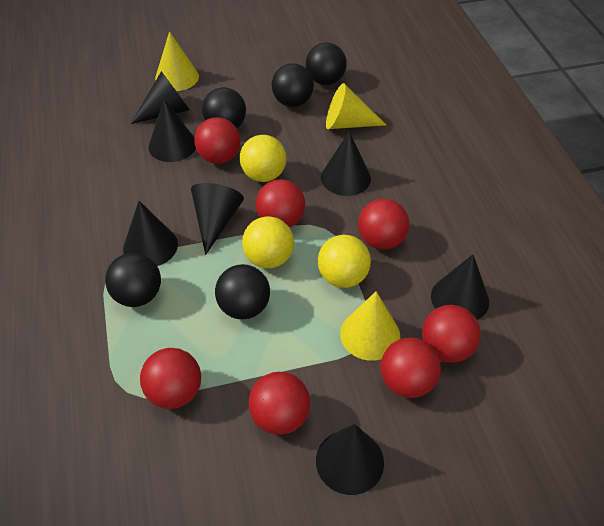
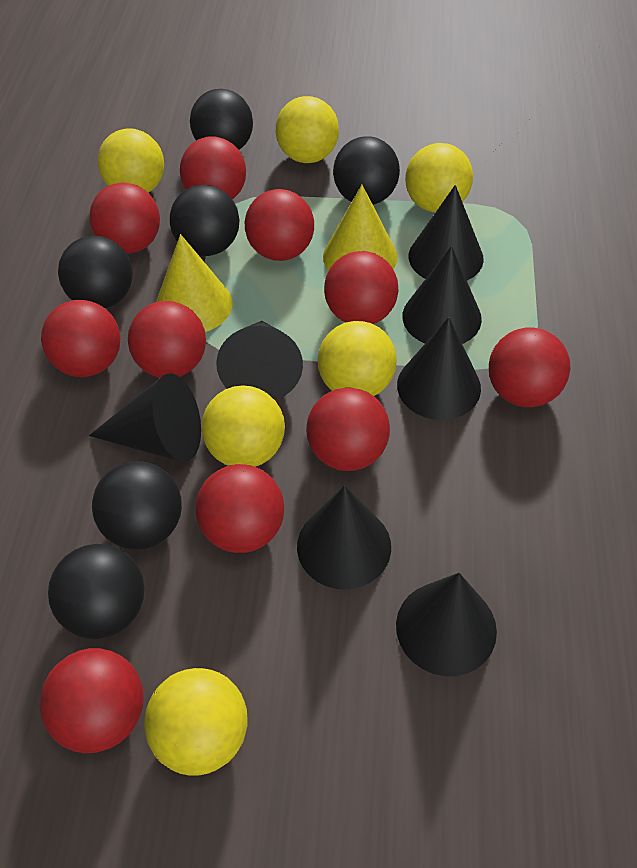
black ball: 5 -> 6
red ball: 7 -> 10
yellow ball: 3 -> 6
yellow cone: 3 -> 2

